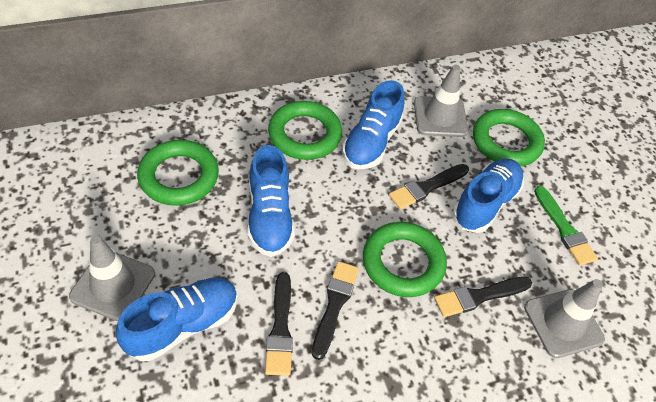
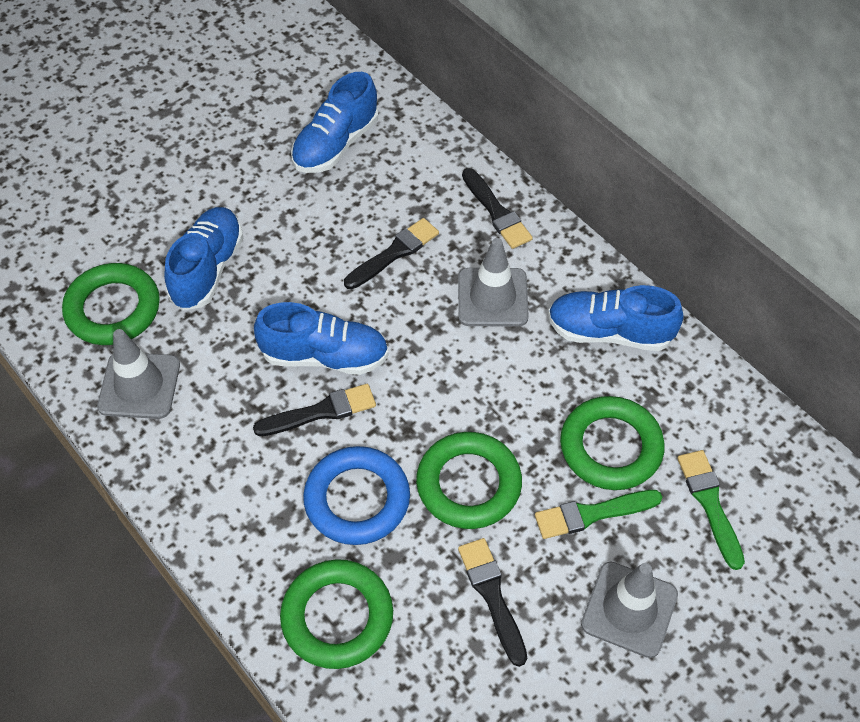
blue ring: 0 -> 1
green brush: 1 -> 2

